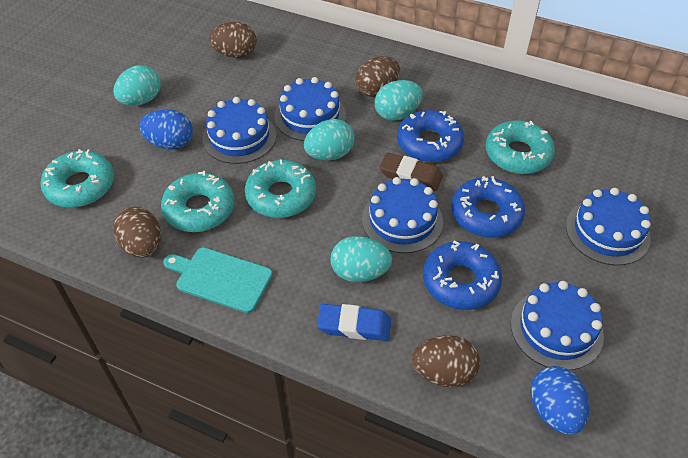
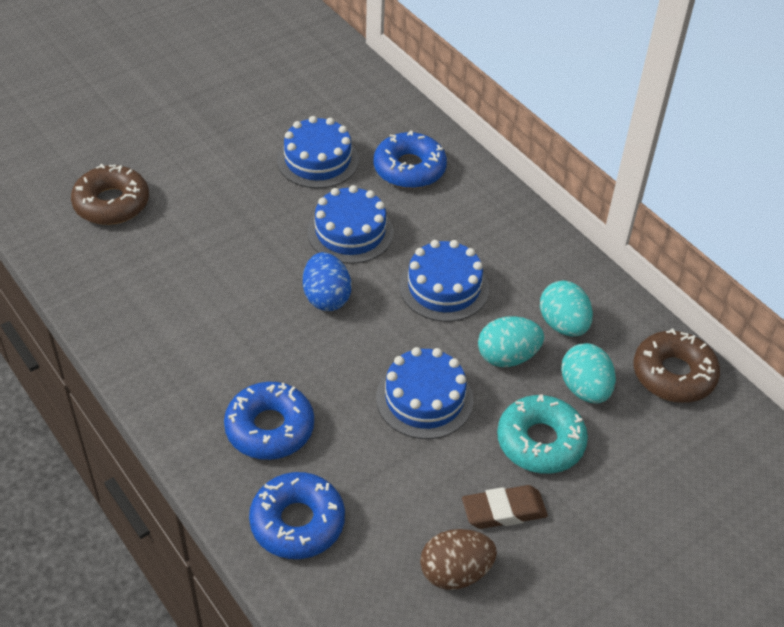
blue cake: 5 -> 4
blue egg: 2 -> 1
blue eraser: 1 -> 0
brown donut: 0 -> 2
brown egg: 4 -> 1
turquoise cutting board: 1 -> 0
turquoise donut: 4 -> 1
turquoise egg: 4 -> 3

